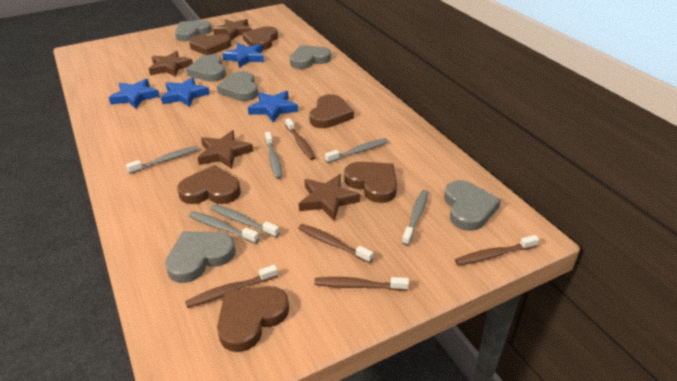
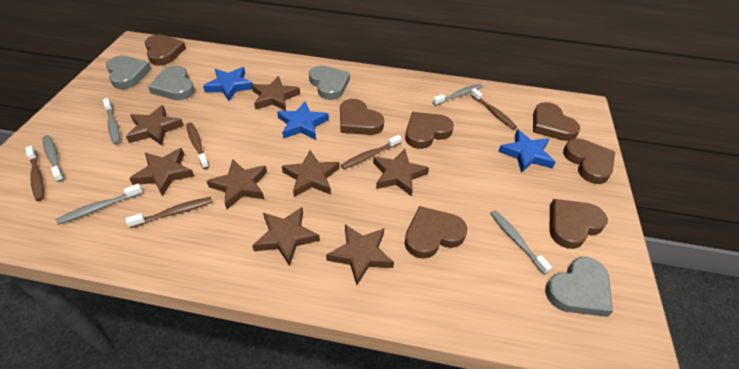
blue star: 4 -> 3
brown heart: 6 -> 7
brown star: 4 -> 8
grey heart: 6 -> 4
grey toothbrush: 6 -> 5

